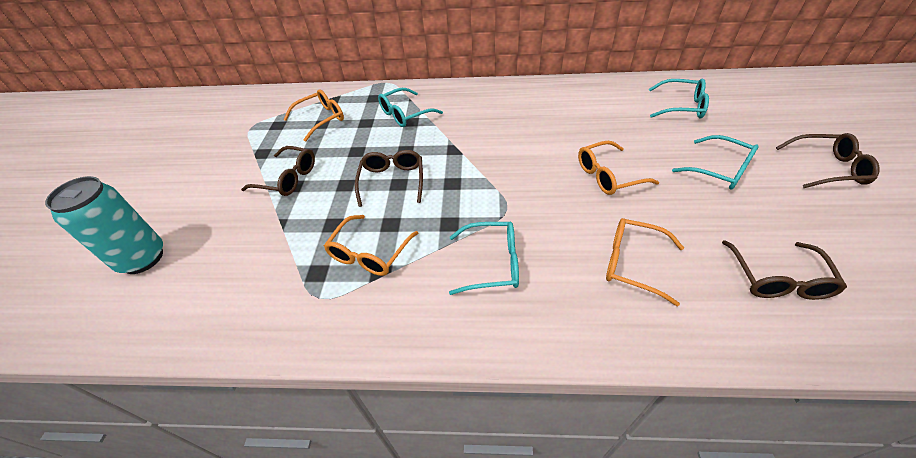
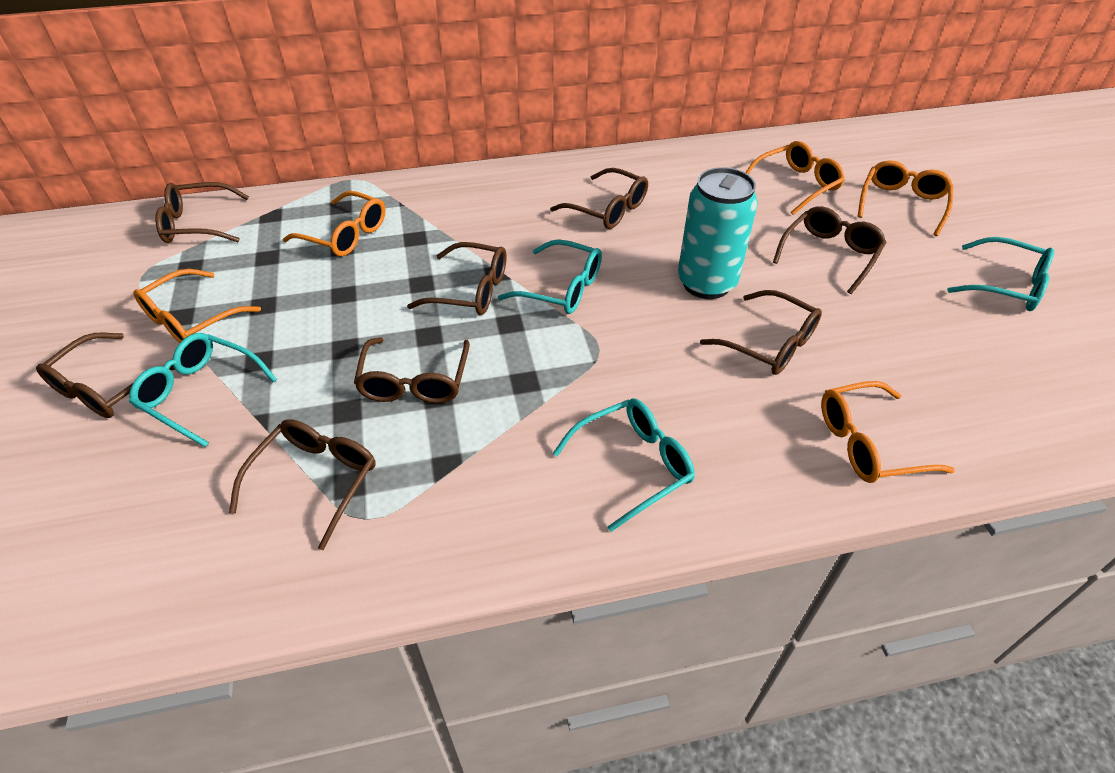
brown glasses: 4 -> 8
orange glasses: 4 -> 5

